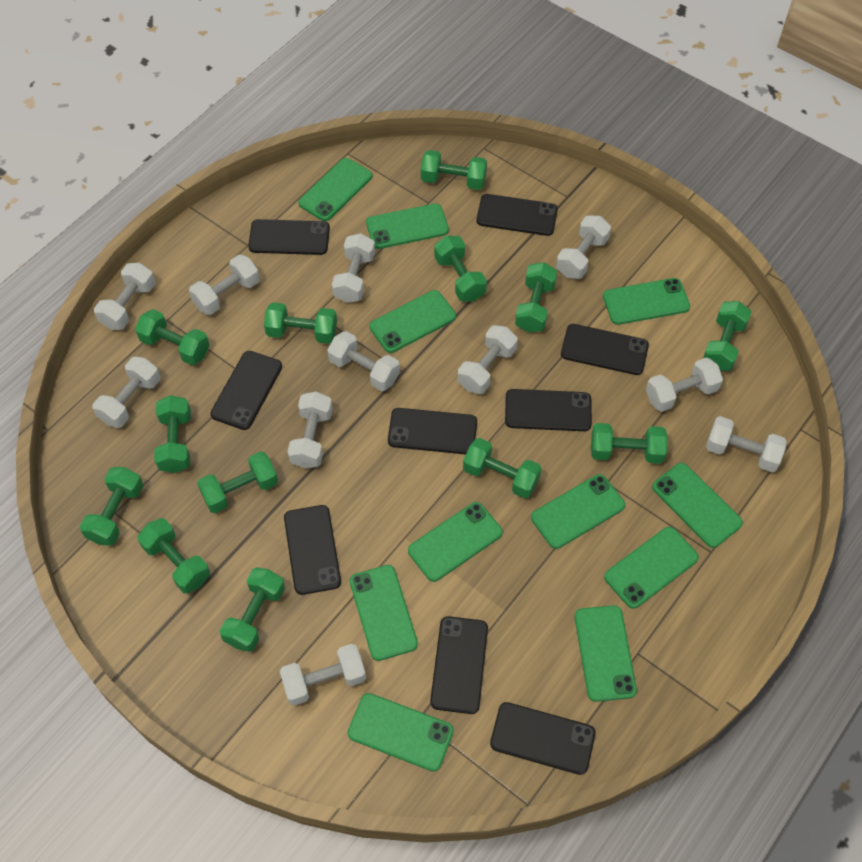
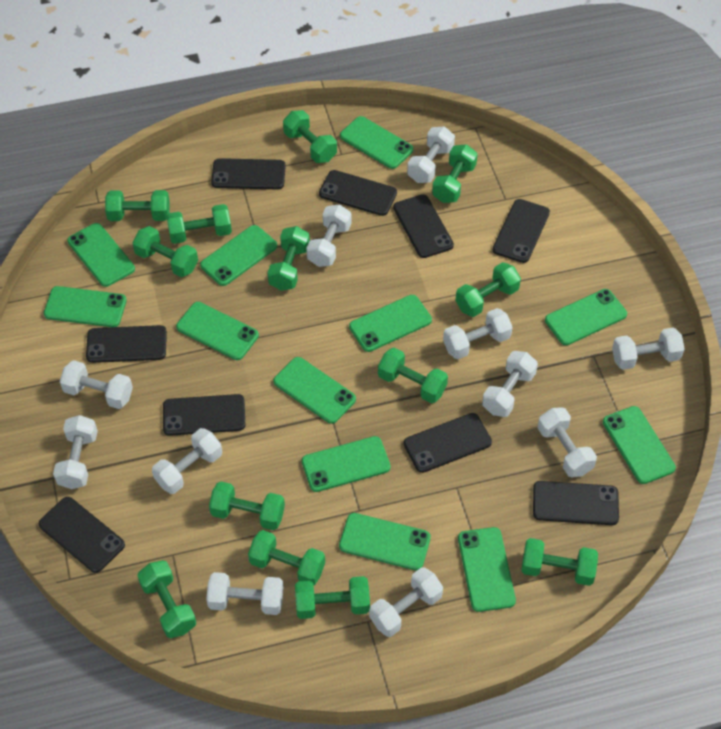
green phone: 11 -> 12

